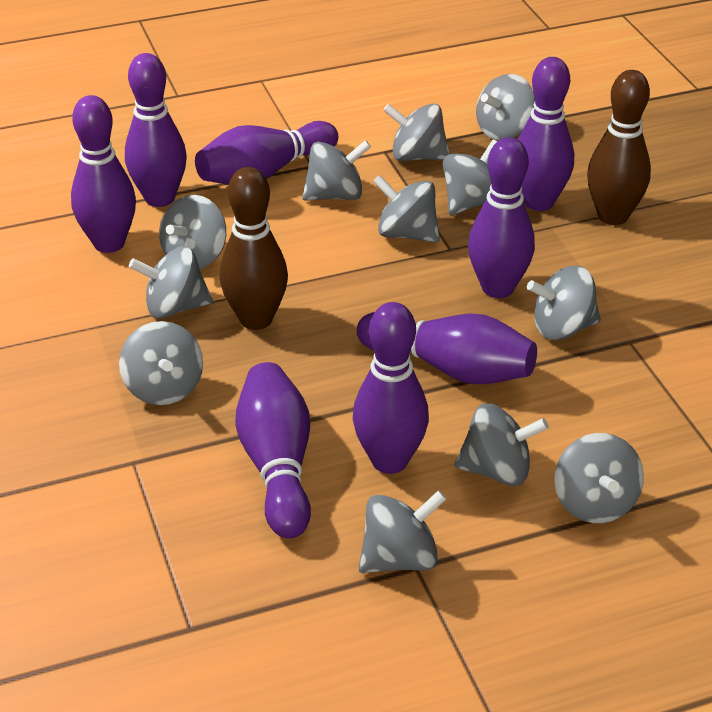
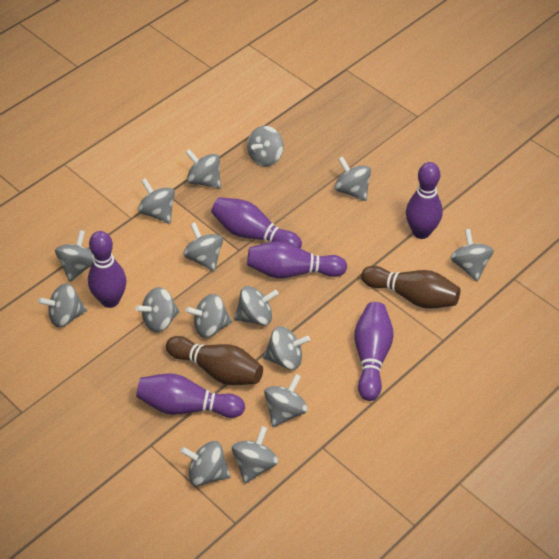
grey spinning top: 12 -> 15
purple bowling pin: 8 -> 6

